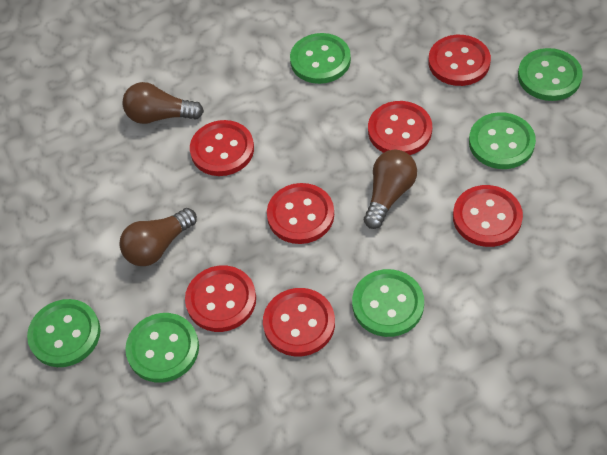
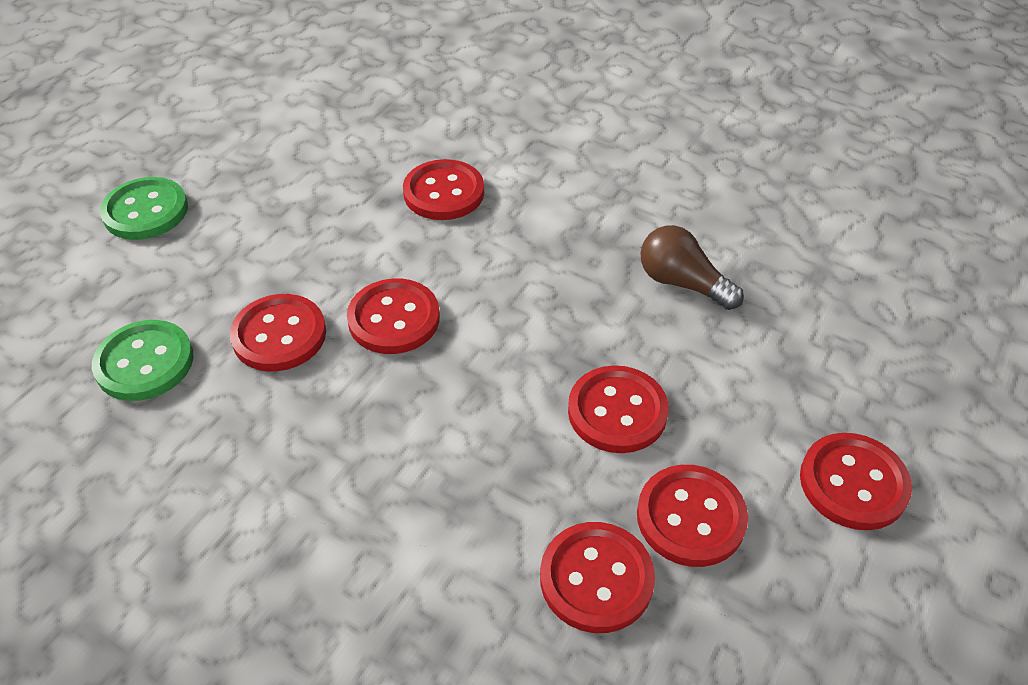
brown light bulb: 3 -> 1
green button: 6 -> 2

